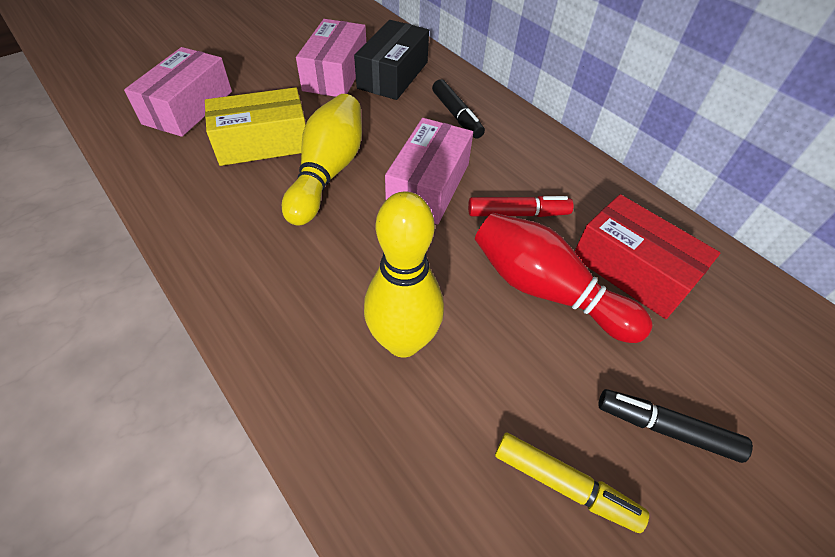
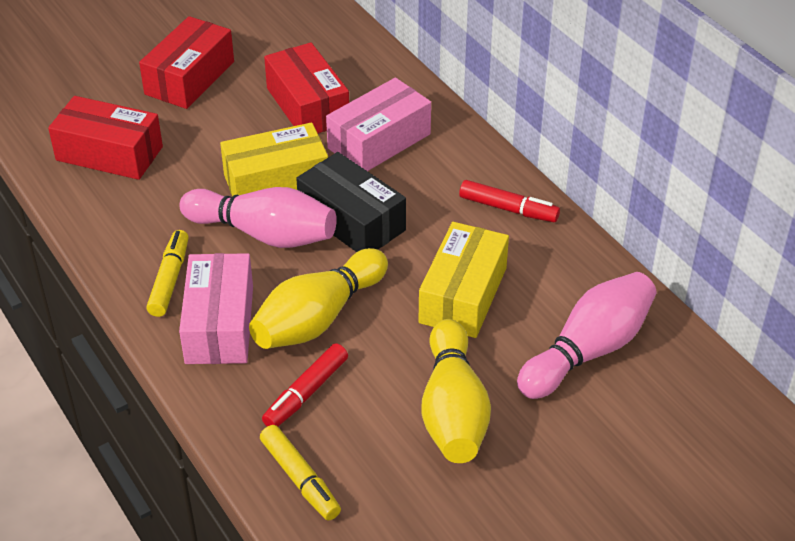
black marker: 2 -> 0
pink bowling pin: 0 -> 2
pink box: 3 -> 2
red bowling pin: 1 -> 0
red box: 1 -> 3
red marker: 1 -> 2
yellow box: 1 -> 2
yellow marker: 1 -> 2

